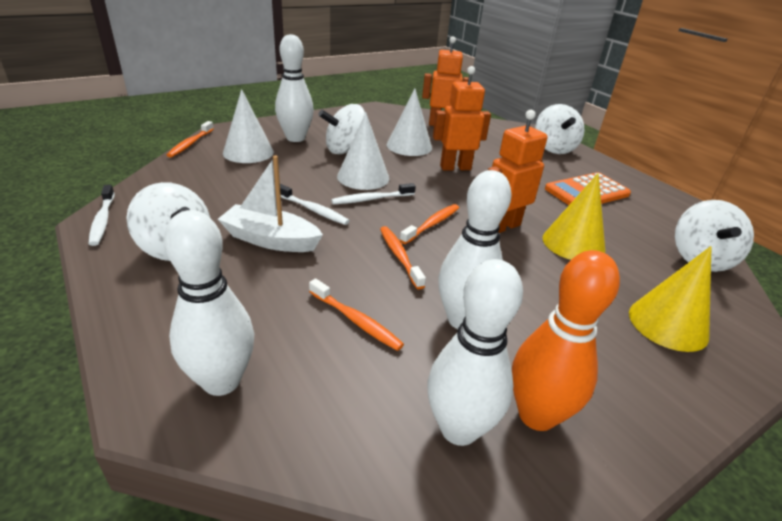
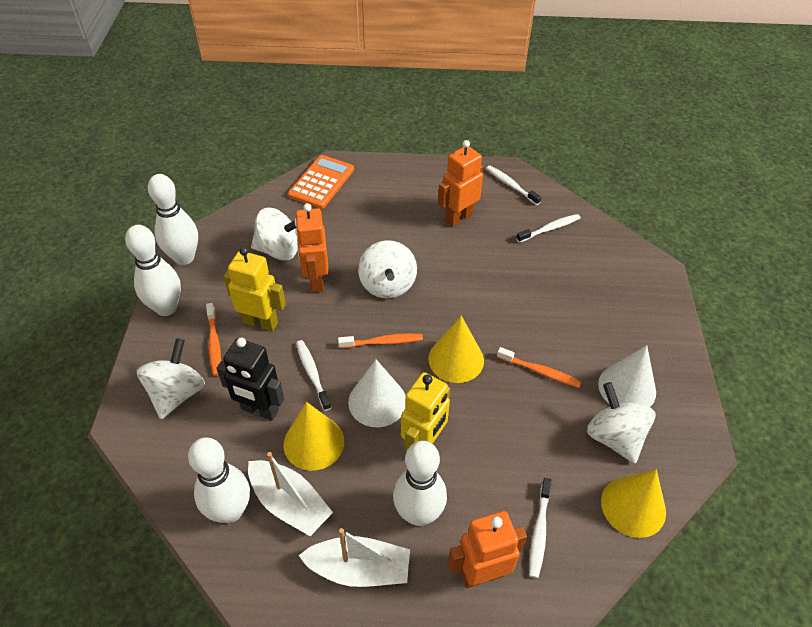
black robot: 0 -> 1
orange bowling pin: 1 -> 0
orange toothbrush: 4 -> 3
white boat: 1 -> 2
white cone: 3 -> 2
white toothbrush: 3 -> 4
yellow cone: 2 -> 3
yellow robot: 0 -> 2

